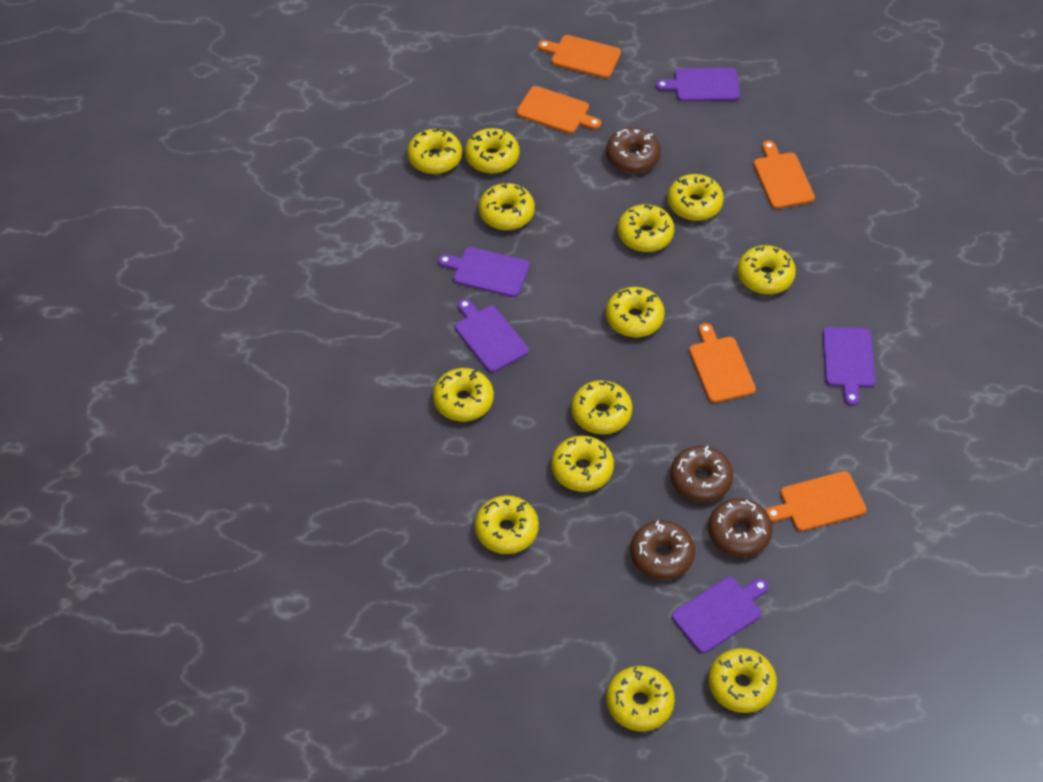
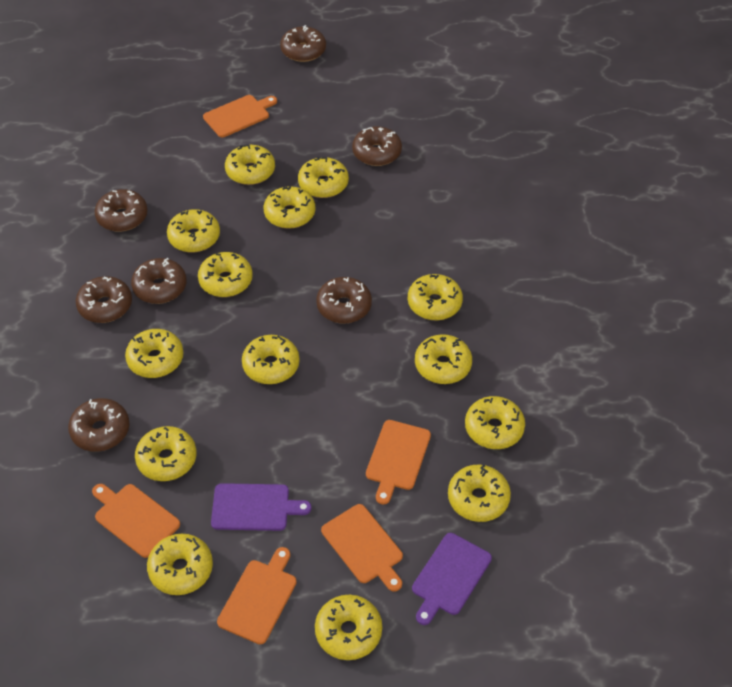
brown donut: 4 -> 7
purple cutting board: 5 -> 2
yellow donut: 13 -> 14

